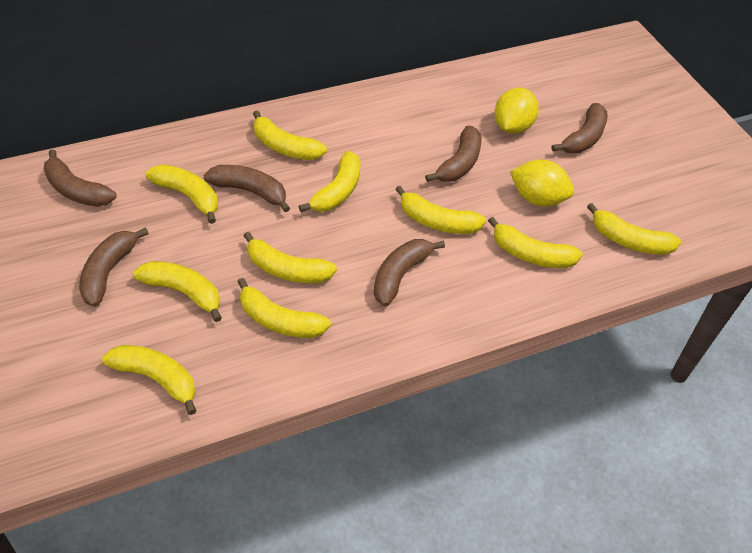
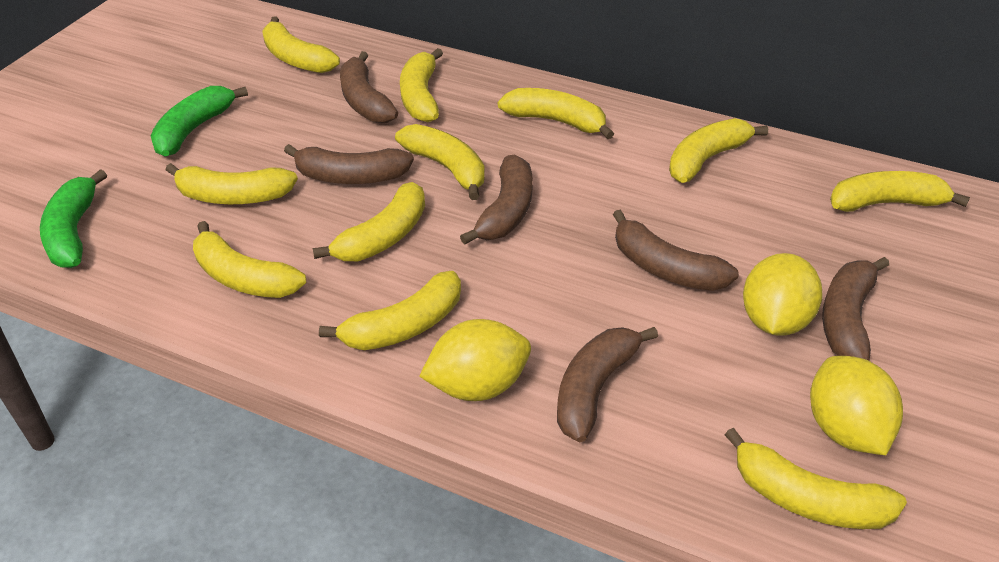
green banana: 0 -> 2
yellow banana: 10 -> 11
yellow lemon: 2 -> 3

